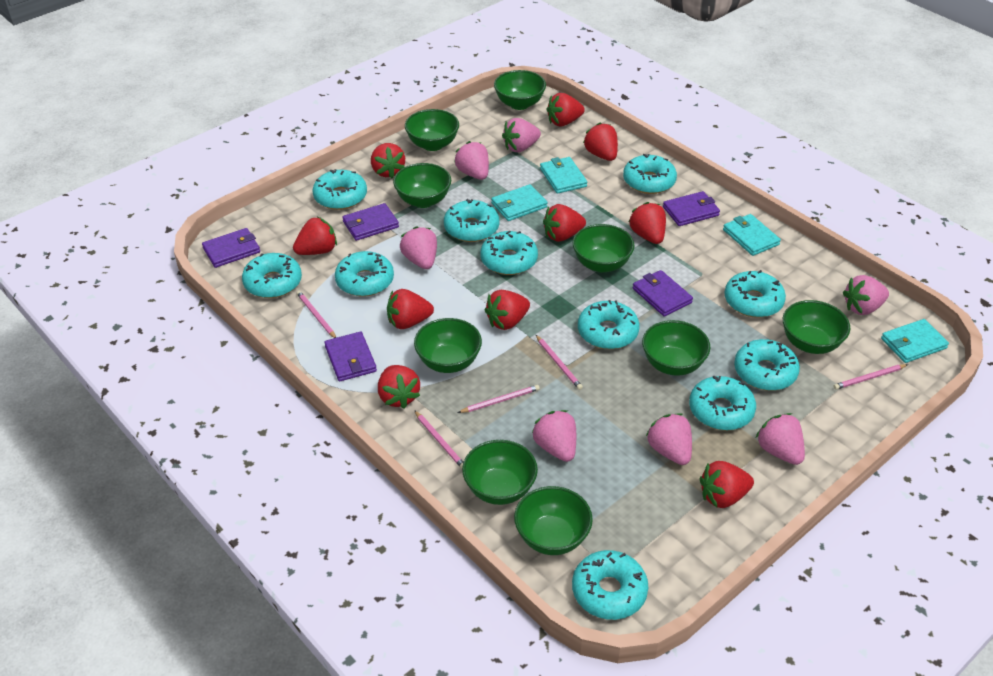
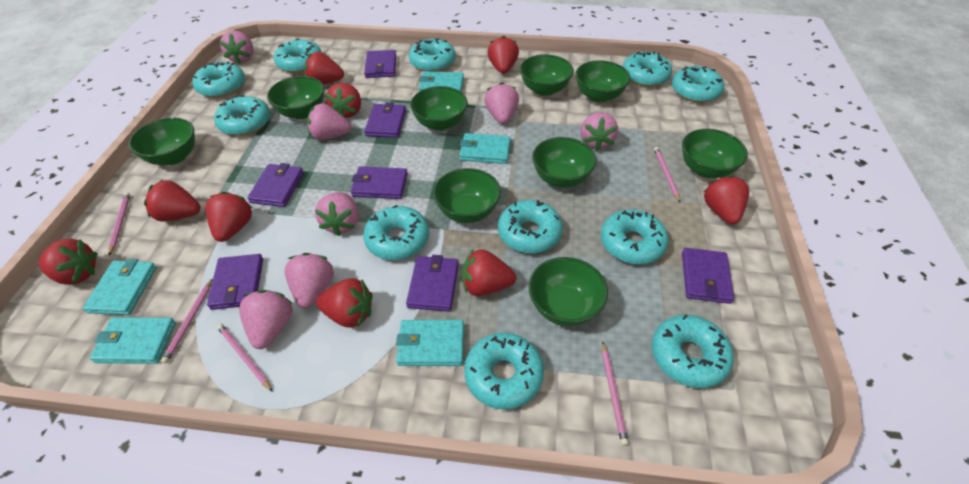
purple wallet: 5 -> 7
red strawberry: 10 -> 9
turquoise wallet: 4 -> 5

